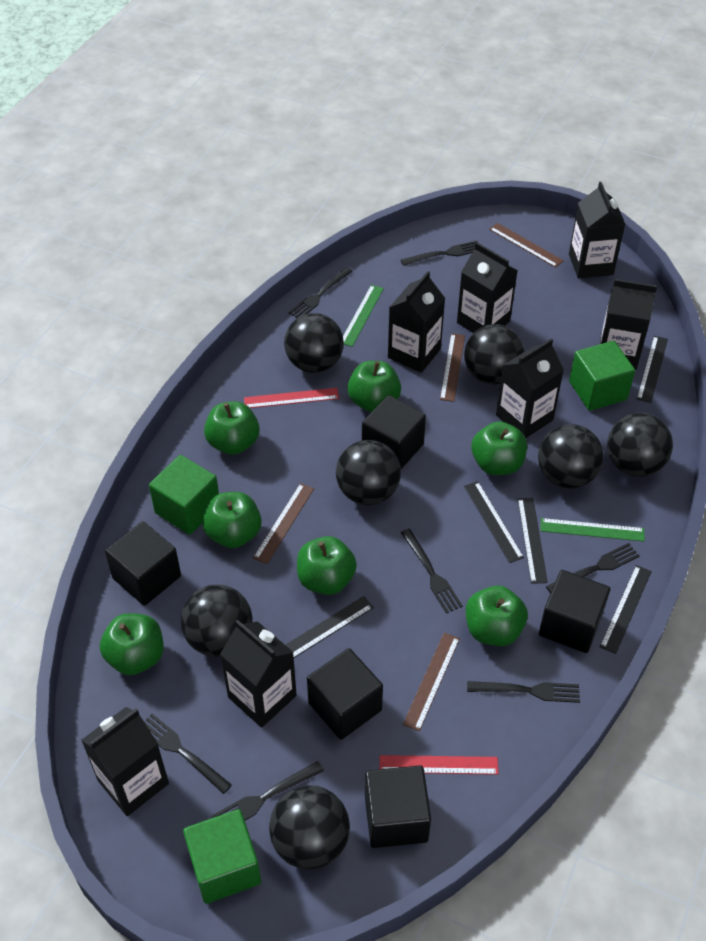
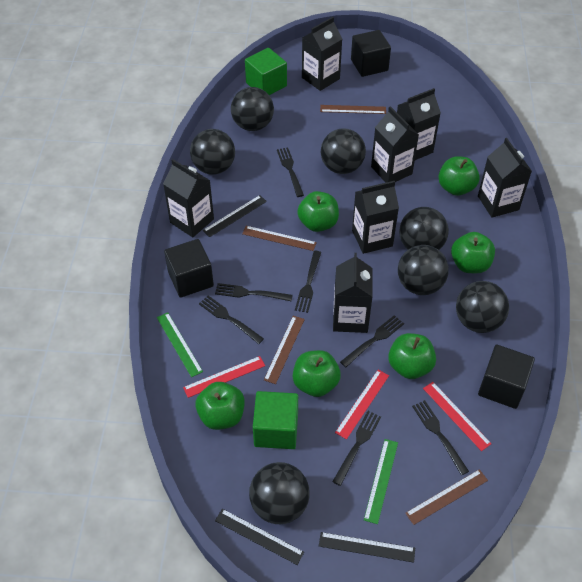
black cube: 5 -> 3
black ruler: 5 -> 3
green apple: 7 -> 6
green cube: 3 -> 2
red ruler: 2 -> 3

